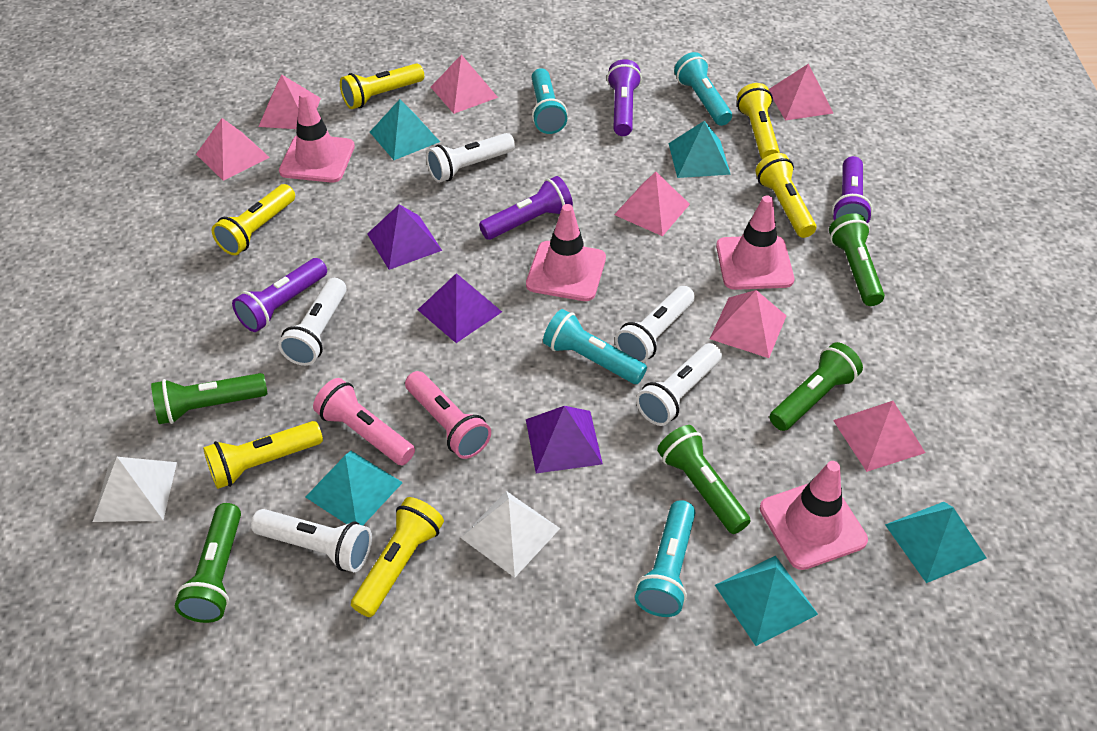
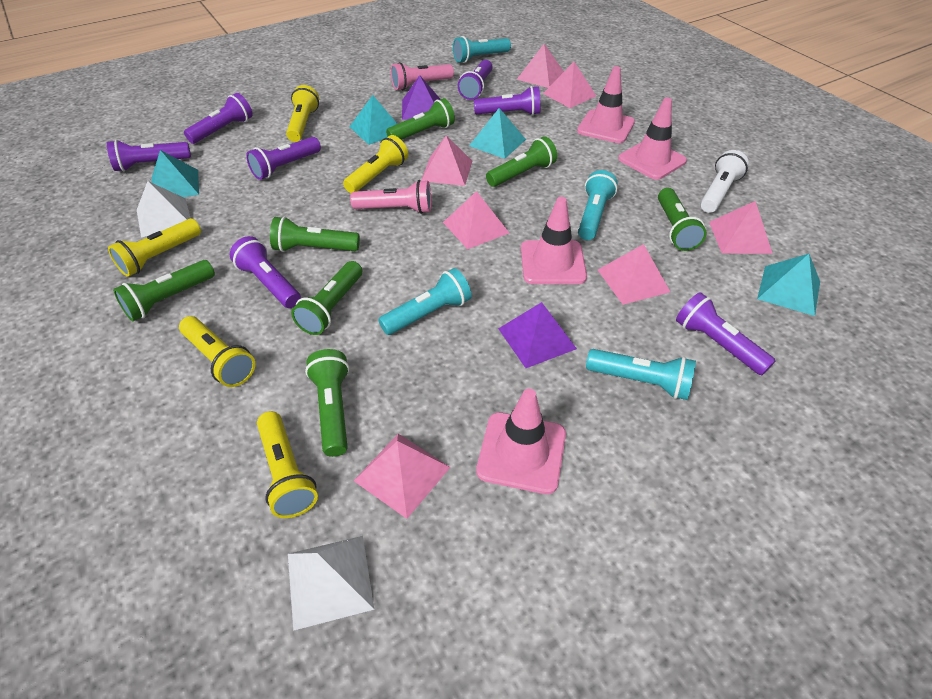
green flashlight: 5 -> 7
purple flashlight: 4 -> 7
purple pyramid: 3 -> 2
turquoise pyramid: 5 -> 4
white flashlight: 5 -> 1
yellow flashlight: 6 -> 5

